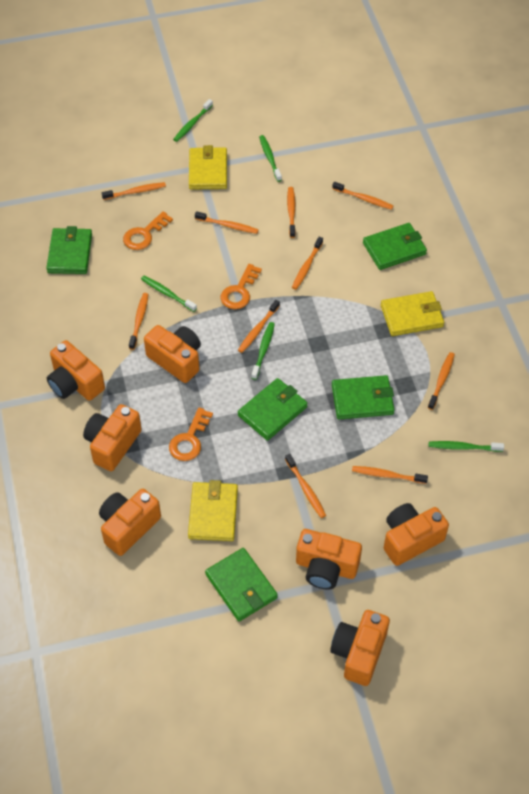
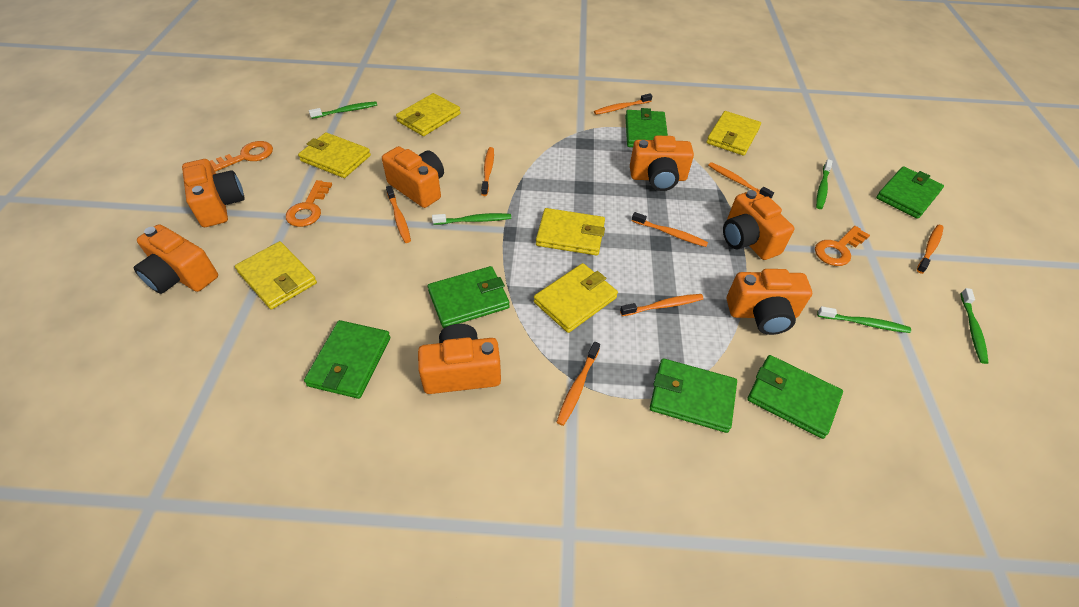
green wallet: 5 -> 6
orange toothbrush: 10 -> 8
yellow wallet: 3 -> 6

